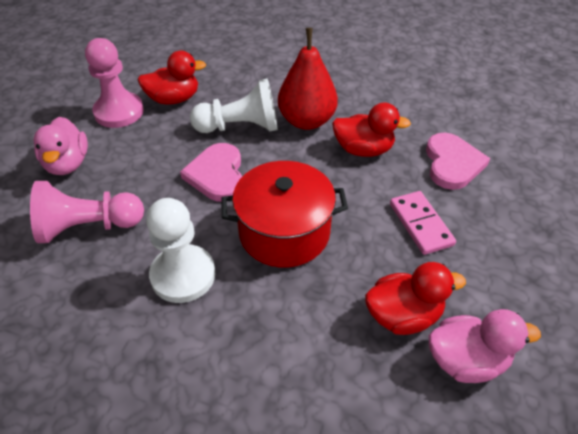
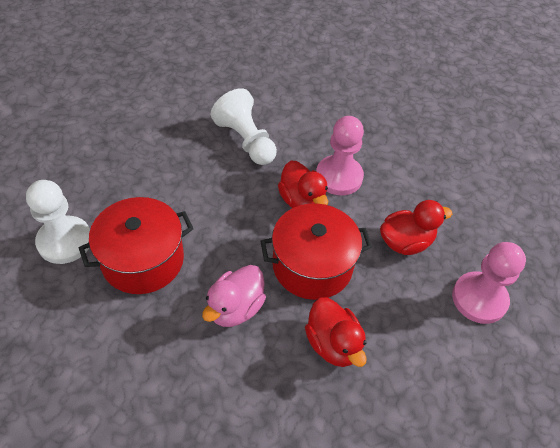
pink domino: 1 -> 0
pink duck: 2 -> 1
pink heart: 2 -> 0
red pear: 1 -> 0
red pot: 1 -> 2

